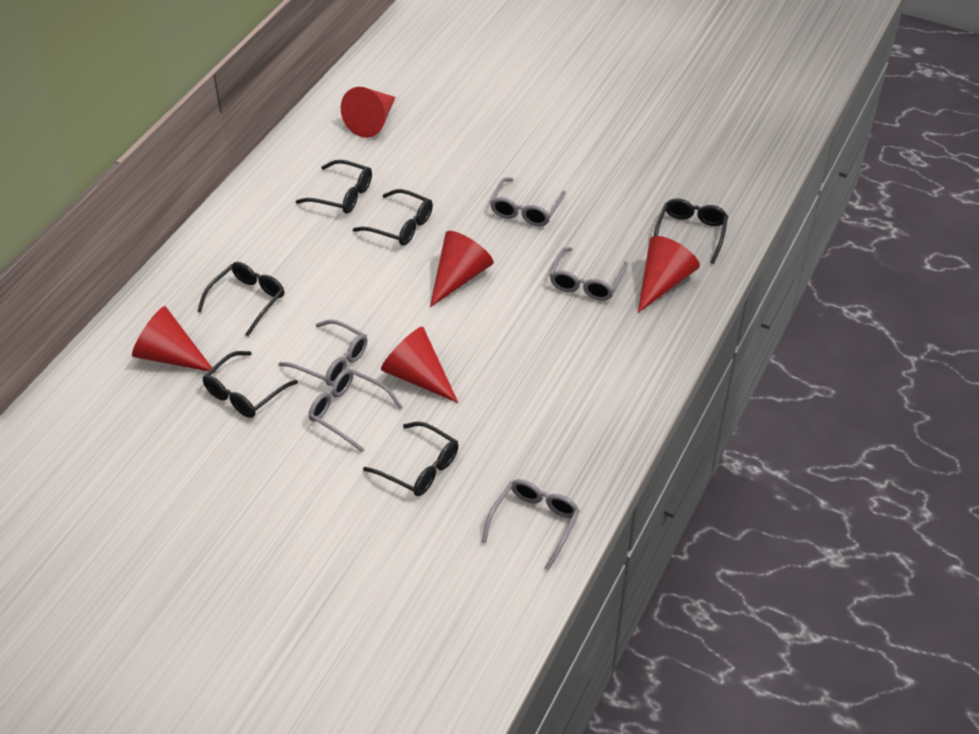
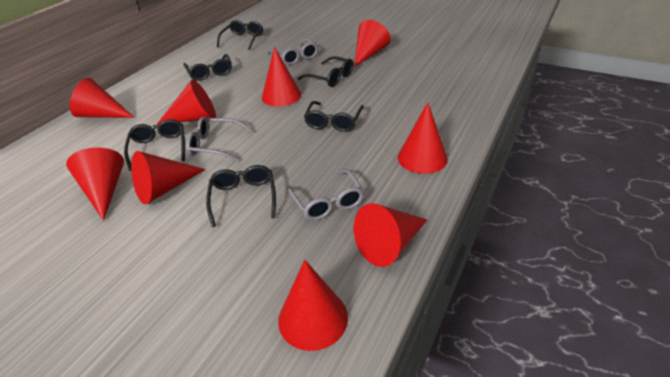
grey glasses: 5 -> 3
red cone: 5 -> 9

